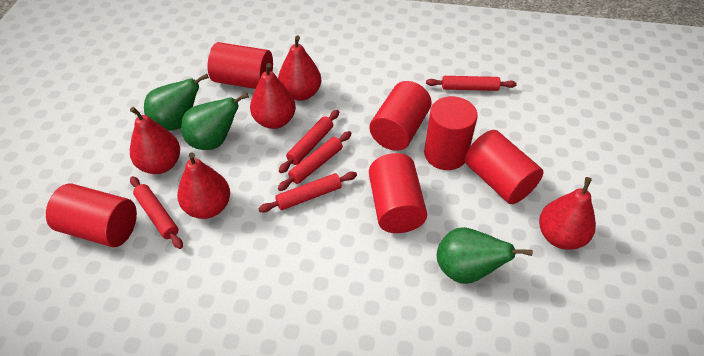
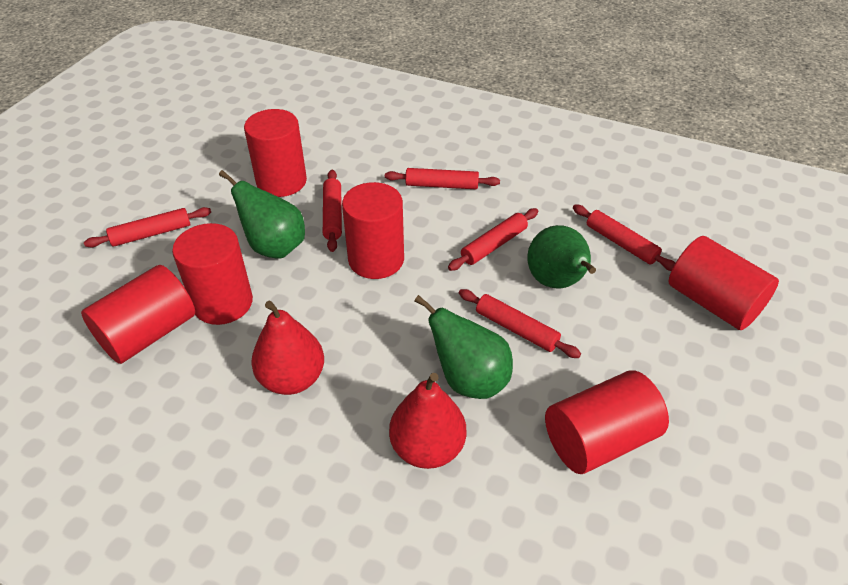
red pear: 5 -> 2
red rolling pin: 5 -> 6

